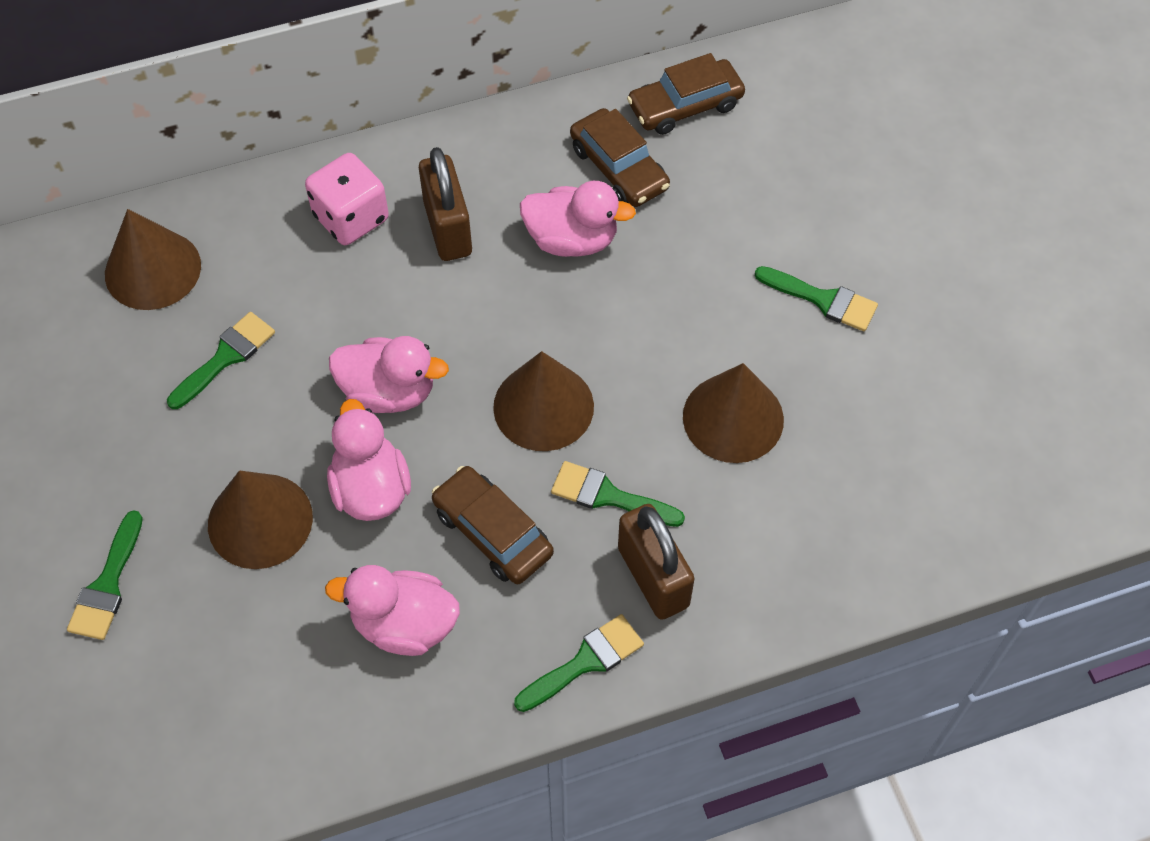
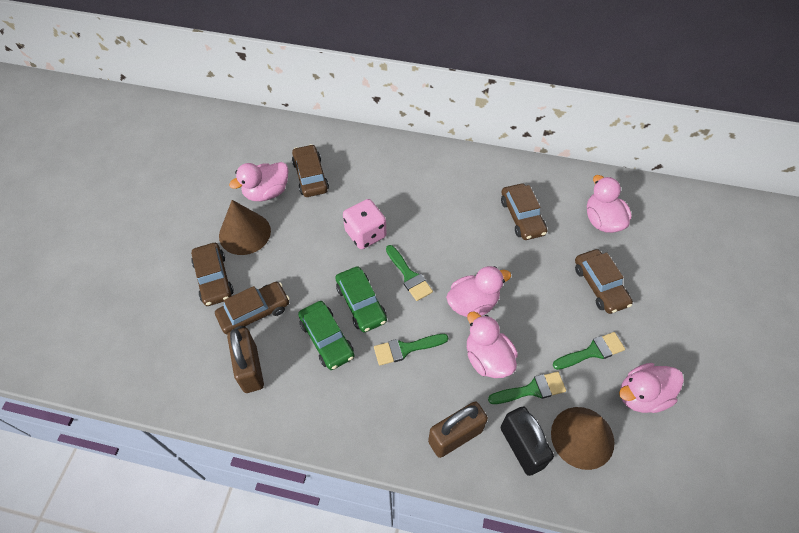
black padlock: 0 -> 1
brown car: 3 -> 5
brown cone: 4 -> 2
green brush: 5 -> 4
green car: 0 -> 2
pink duck: 4 -> 5

